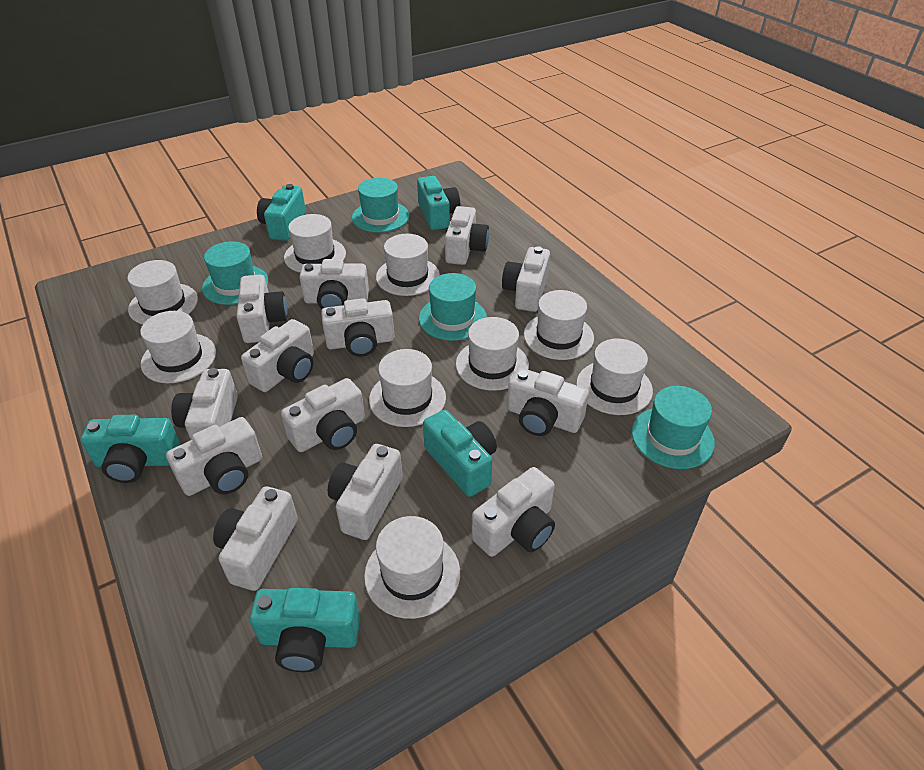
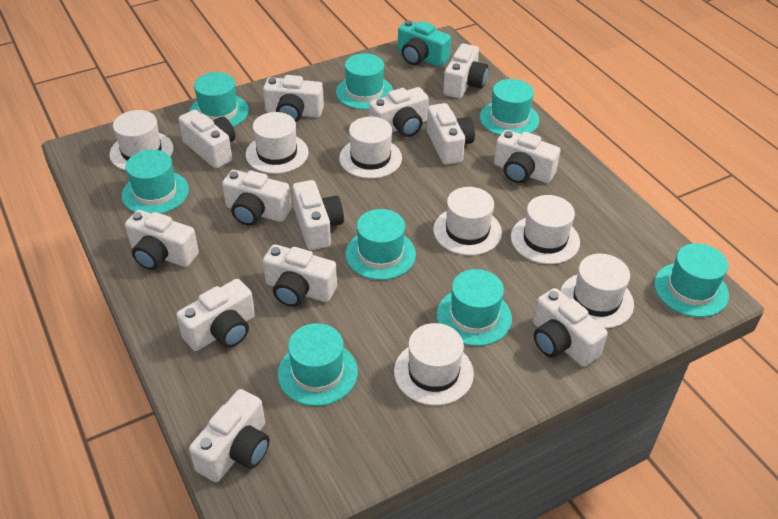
turquoise camera: 5 -> 1
turquoise hat: 4 -> 8
white hat: 9 -> 7

